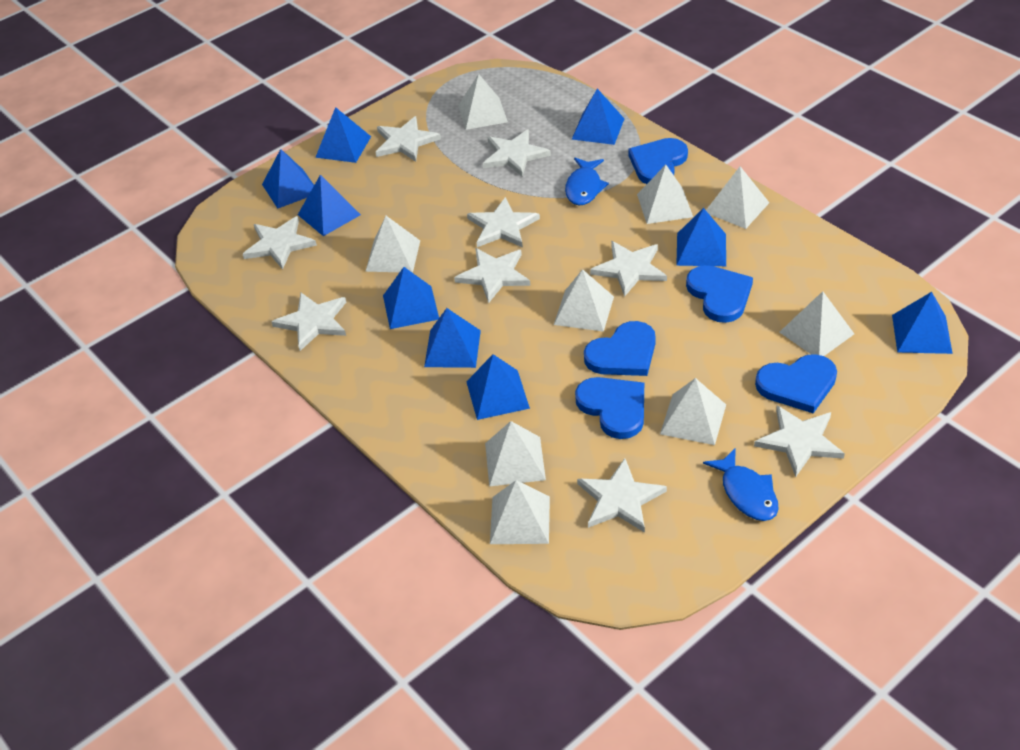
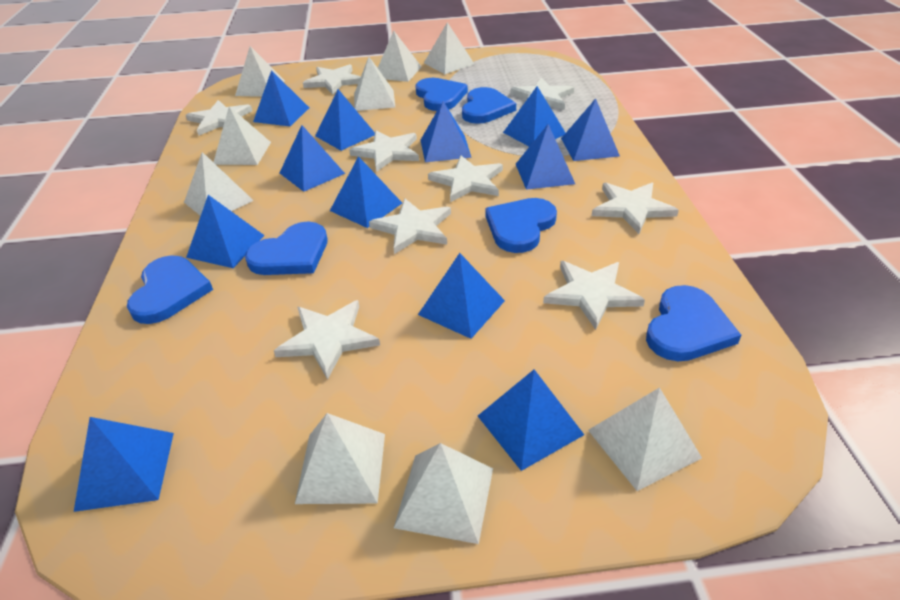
blue fish: 2 -> 0
blue heart: 5 -> 6
blue pyramid: 9 -> 12

